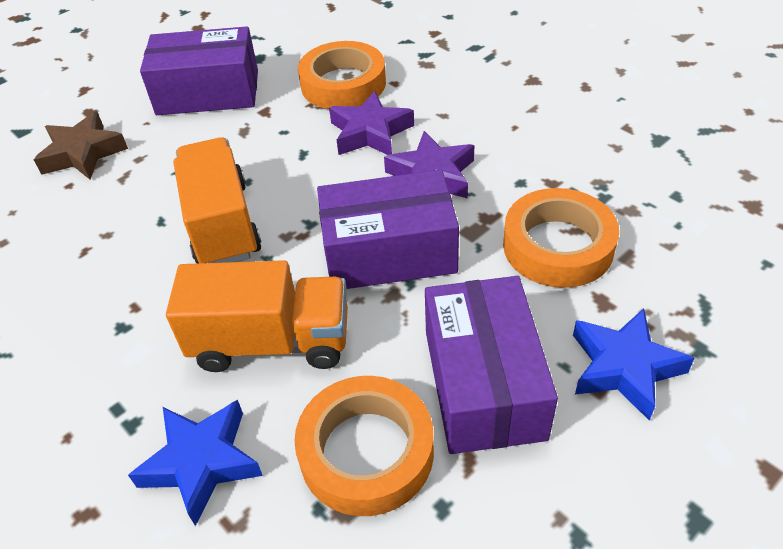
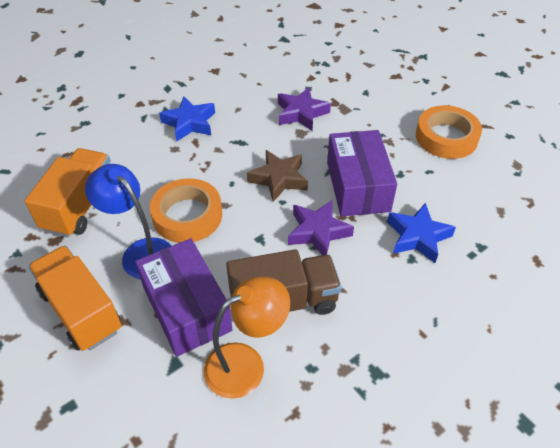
blue lamp: 0 -> 1
brown truck: 0 -> 1
orange lamp: 0 -> 1
orange tape: 3 -> 2
purple box: 3 -> 2

